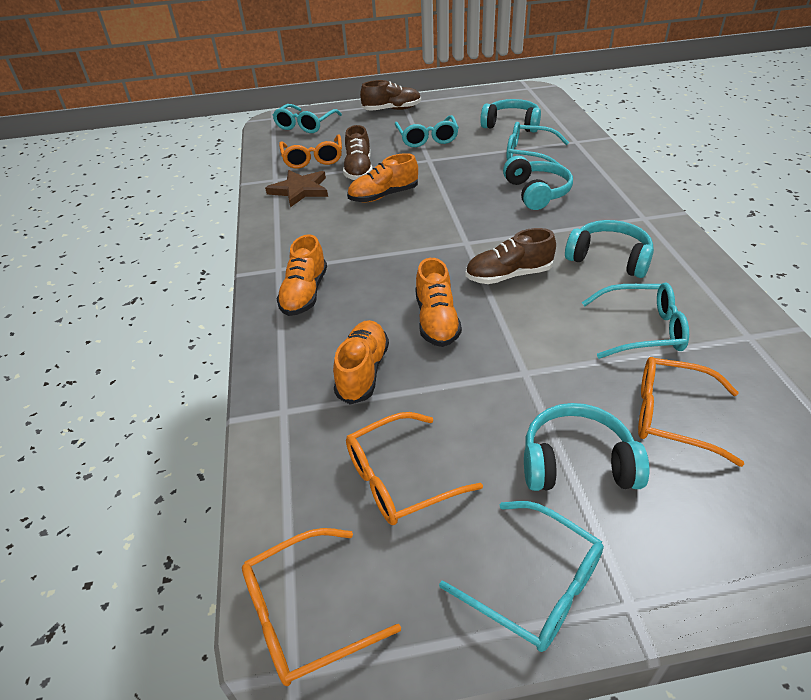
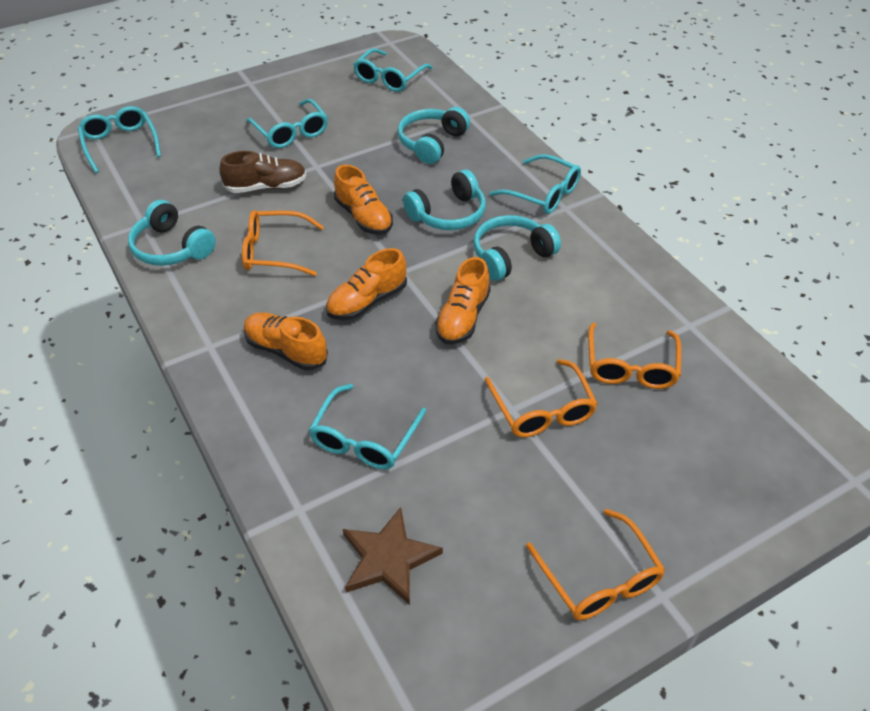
brown shoe: 3 -> 1

